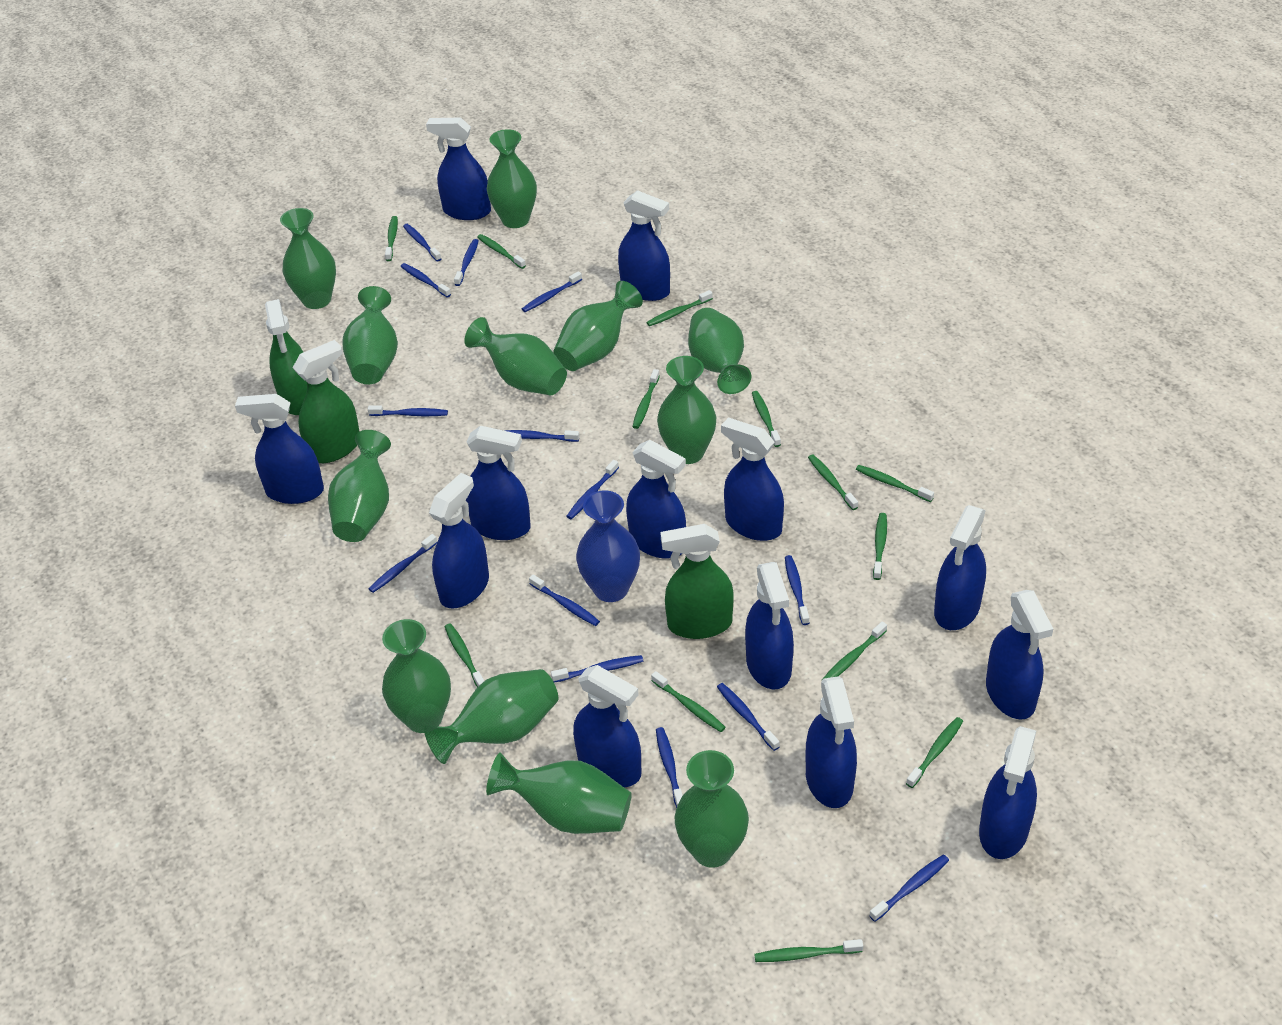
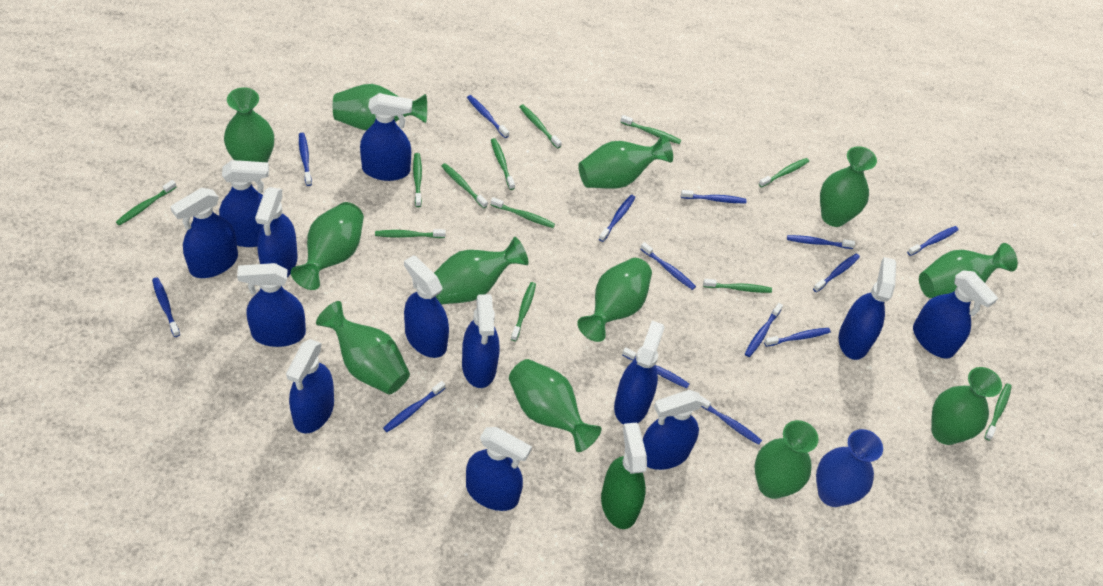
green spray bottle: 3 -> 1
green toothbrush: 13 -> 12

